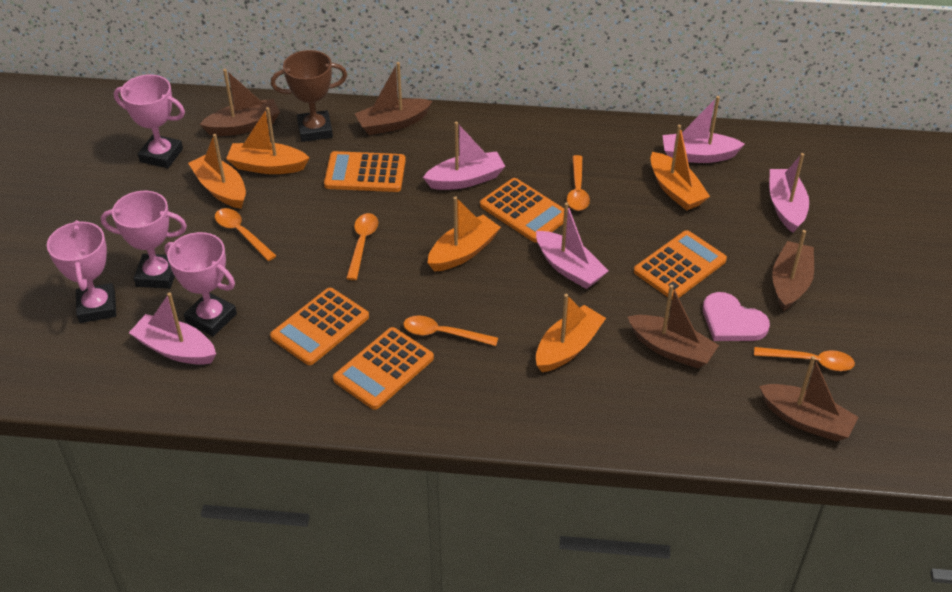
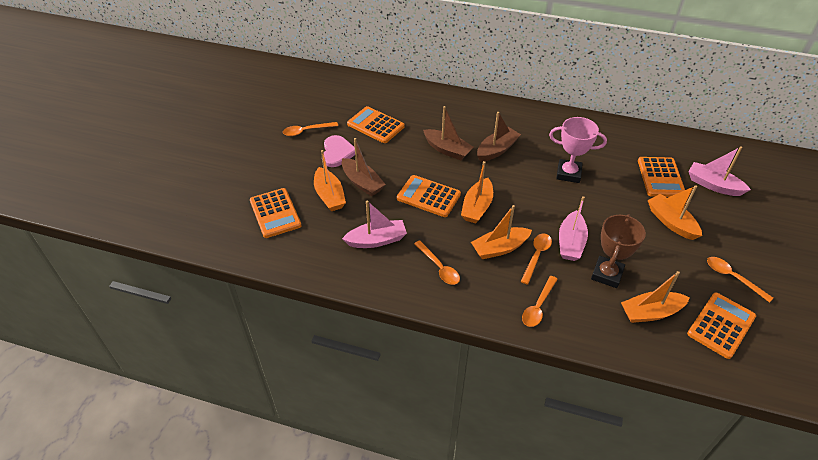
brown boat: 5 -> 3
pink boat: 5 -> 3
pink trophy: 4 -> 1

